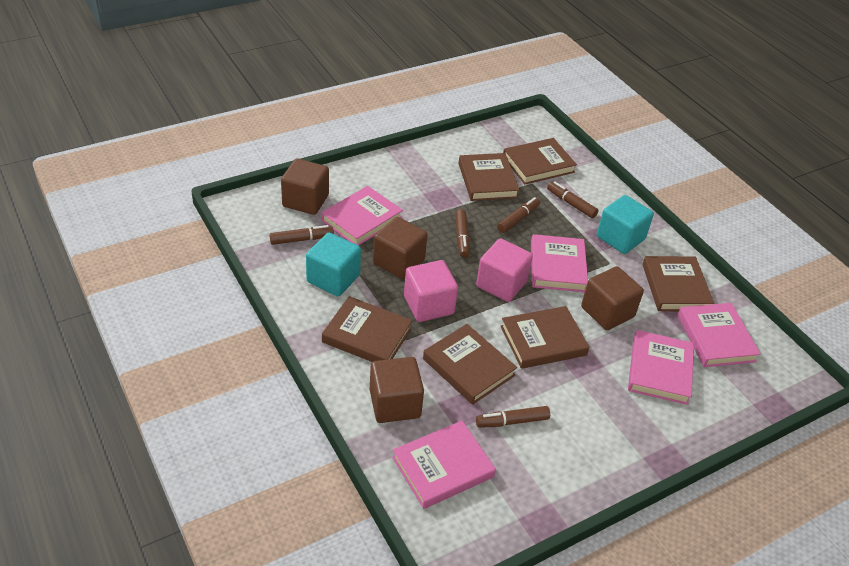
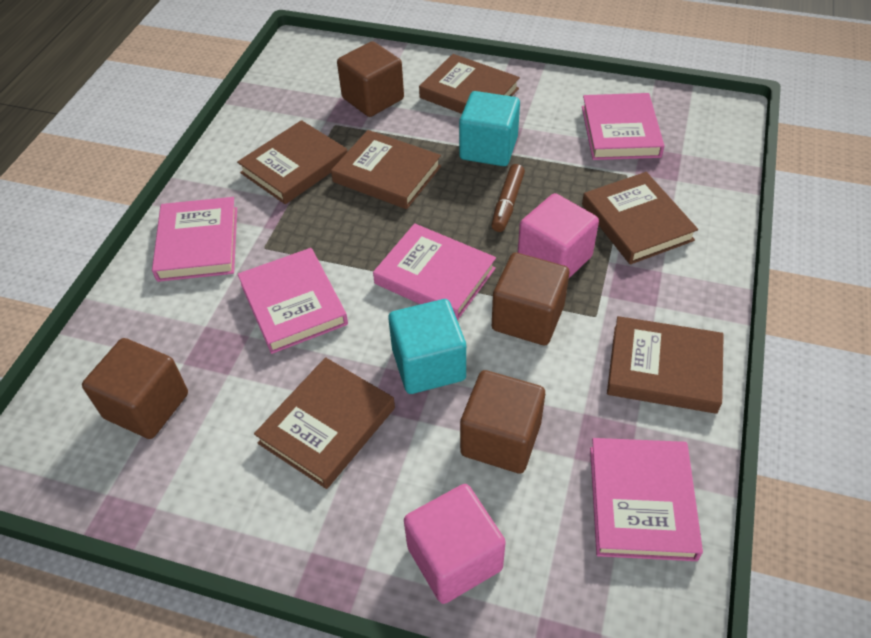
brown marker: 5 -> 1

